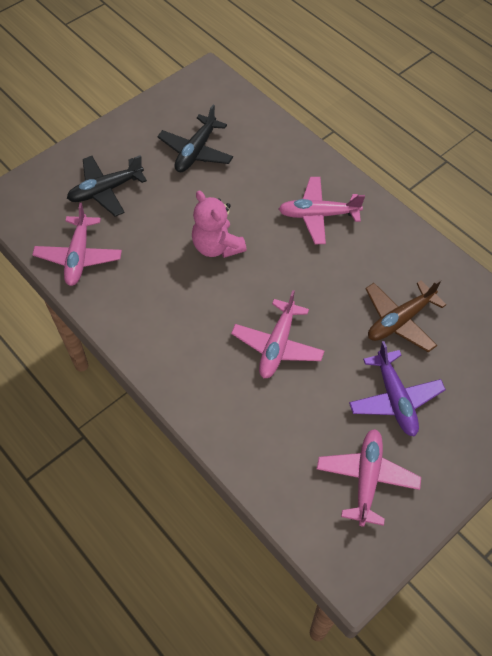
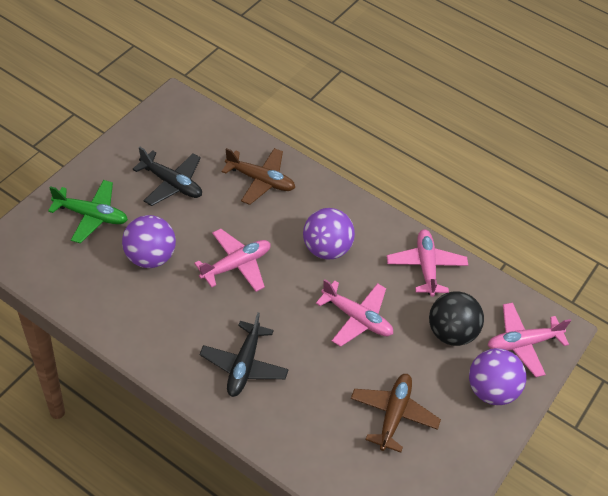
black ball: 0 -> 1
brown plane: 1 -> 2
green plane: 0 -> 1
pink teddy bear: 1 -> 0
purple ball: 0 -> 3
purple plane: 1 -> 0

